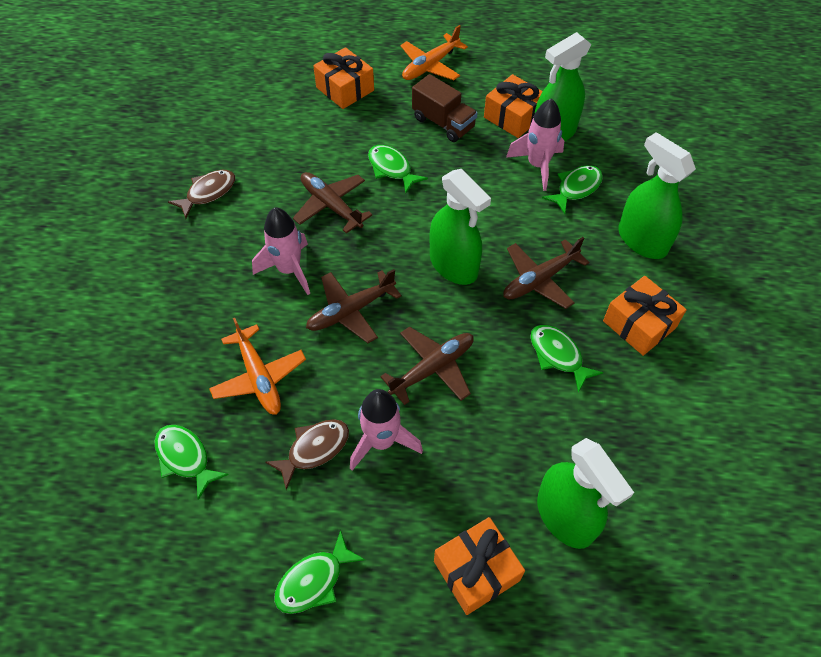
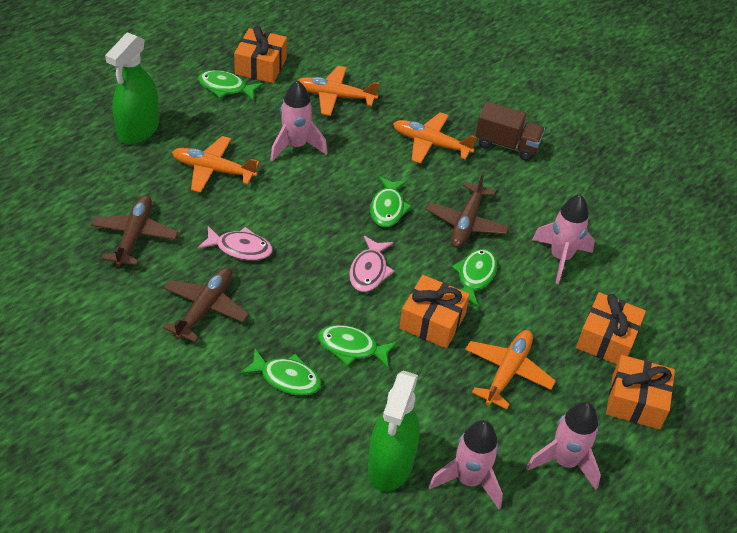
brown fish: 2 -> 0
brown plane: 4 -> 3
green spray bottle: 4 -> 2
orange plane: 2 -> 4
pink fish: 0 -> 2
pink rocket: 3 -> 4

